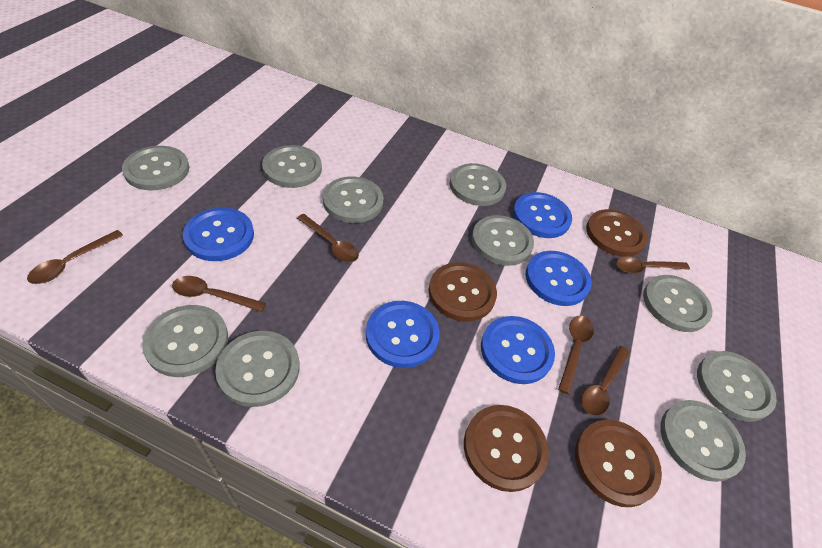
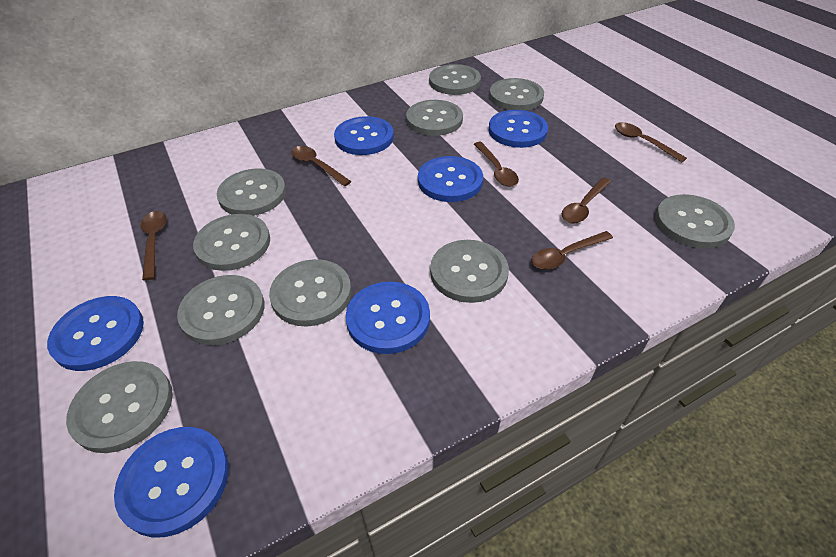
blue button: 5 -> 6
brown button: 4 -> 0

